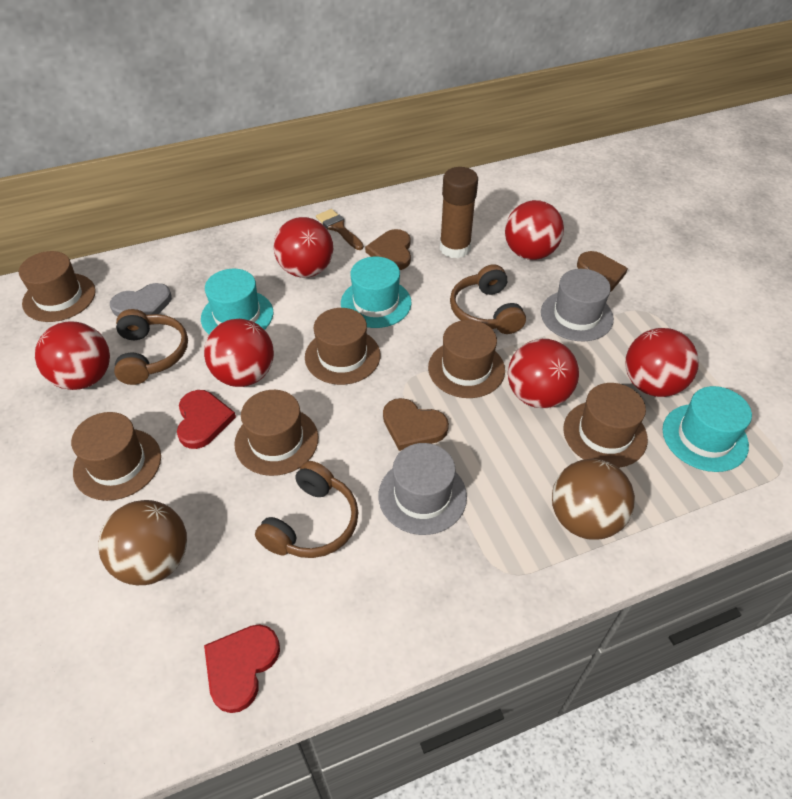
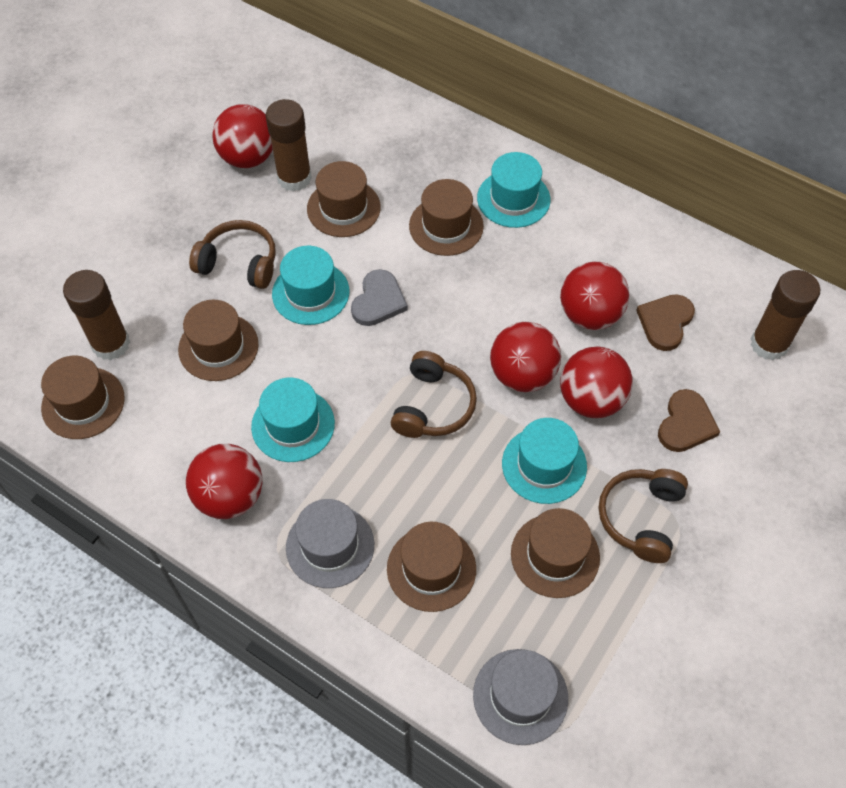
brown ball: 2 -> 0
brown brush: 1 -> 0
brown glue stick: 1 -> 3
brown heart: 3 -> 2
red ball: 6 -> 5
red heart: 2 -> 0
turquoise hat: 3 -> 4

